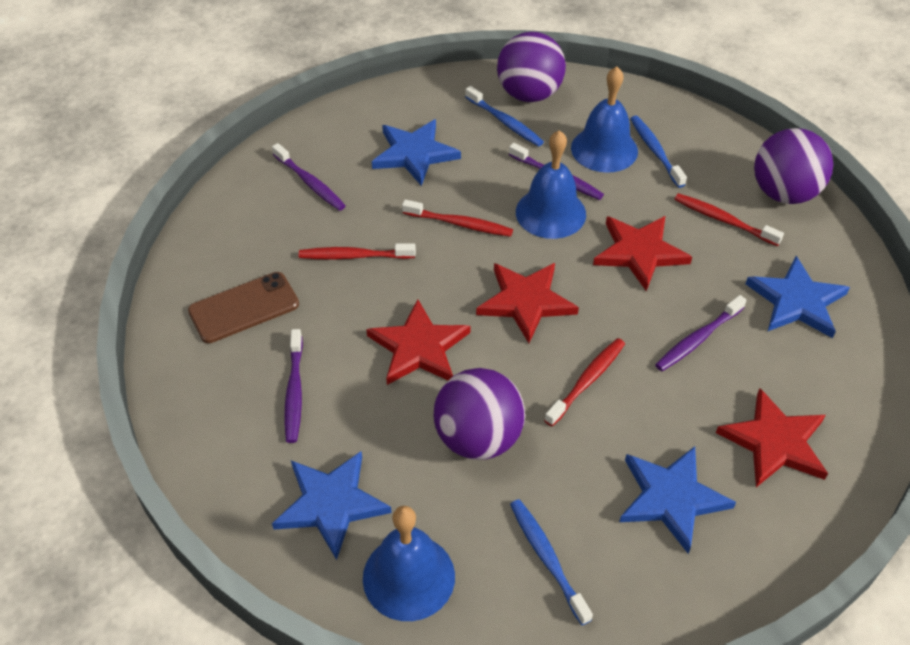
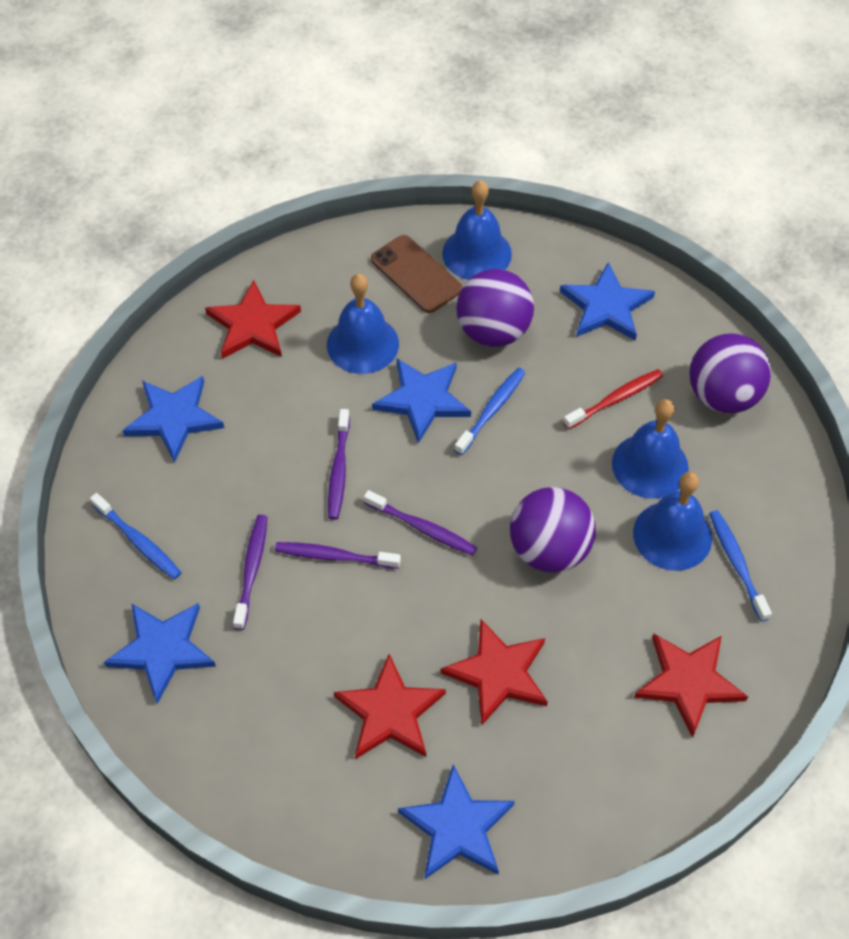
blue bell: 3 -> 4
blue star: 4 -> 5
red toothbrush: 4 -> 1

